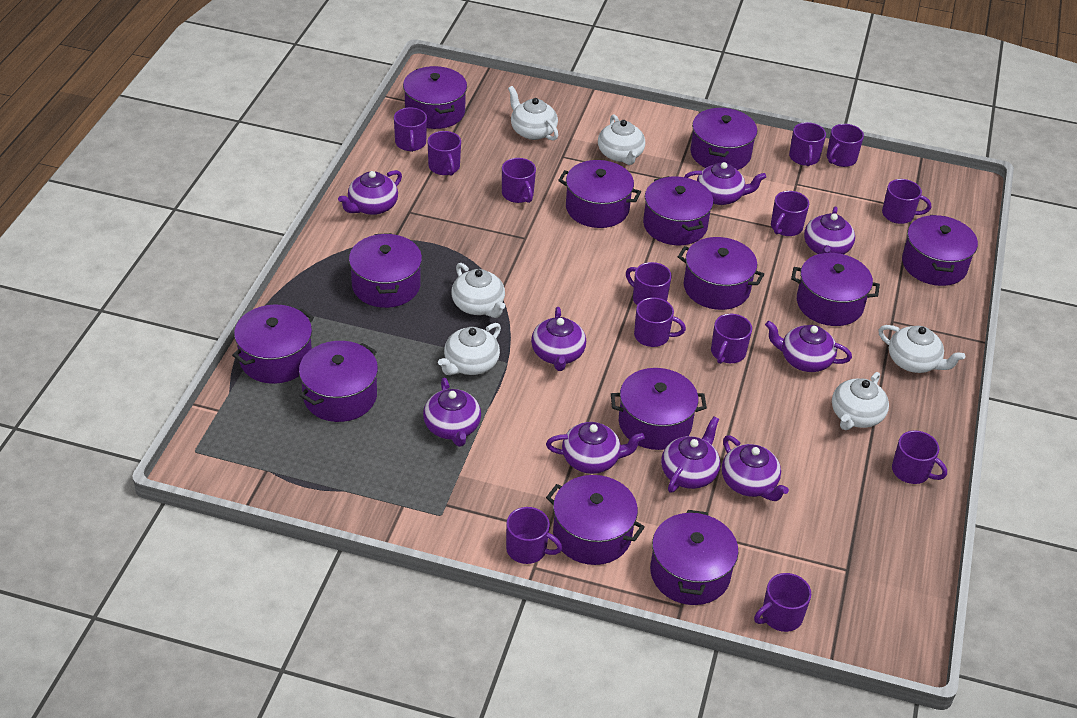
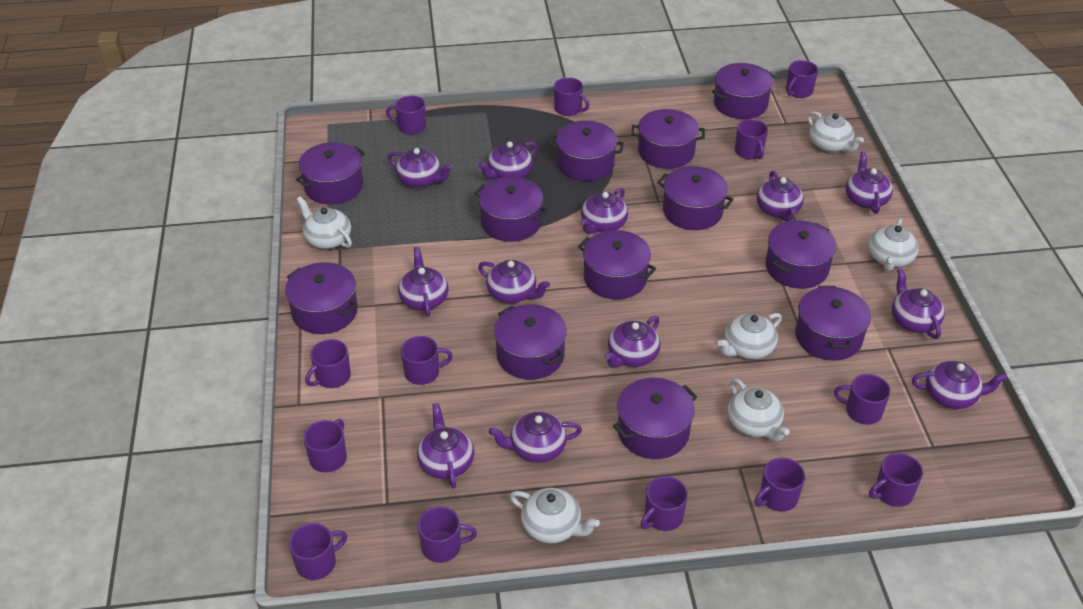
purple pot: 13 -> 12
purple teapot: 9 -> 12

